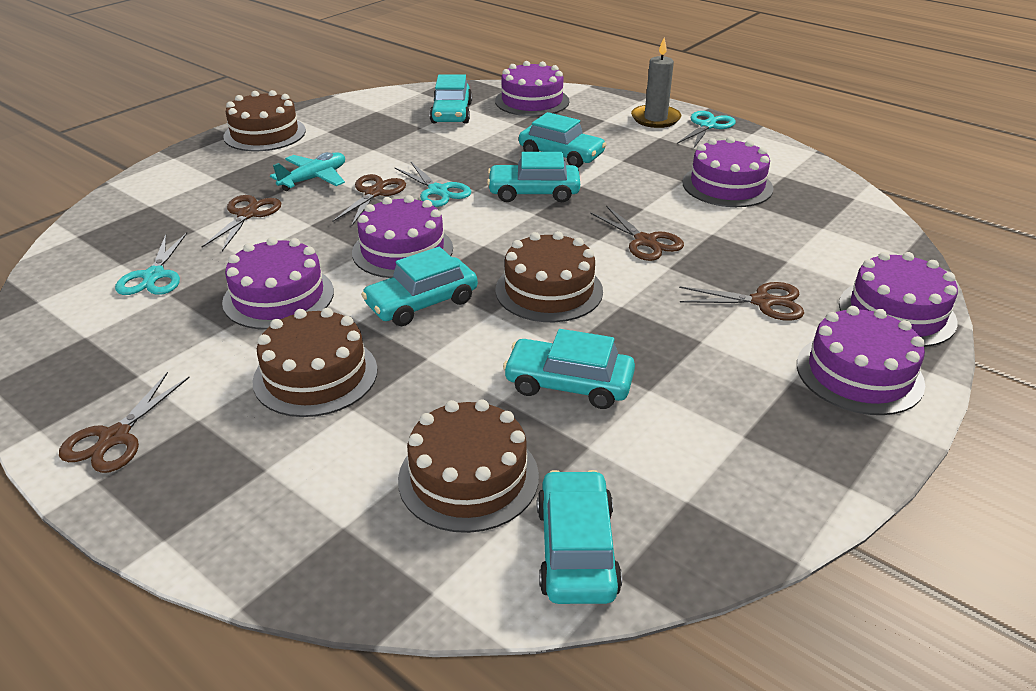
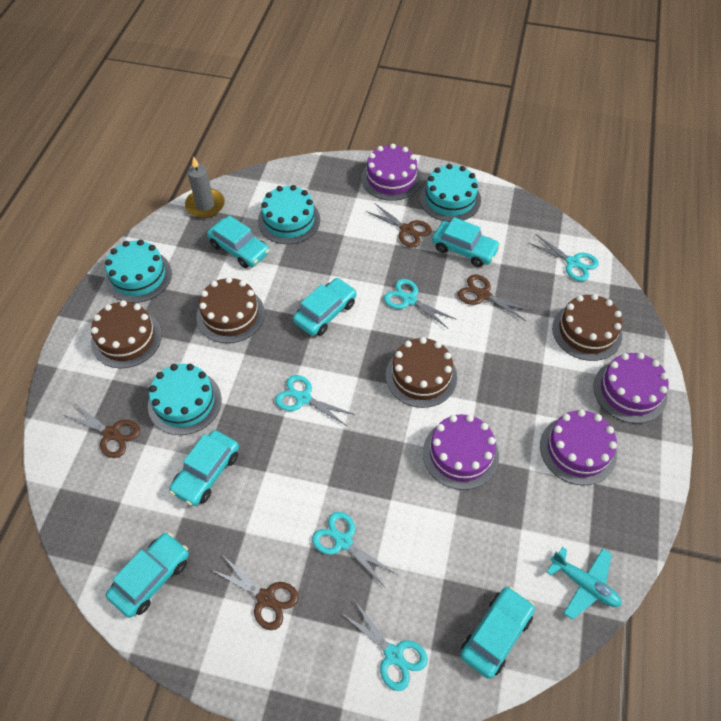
brown scissors: 5 -> 4
purple cake: 6 -> 4
turquoise cake: 0 -> 4
turquoise scissors: 3 -> 5

